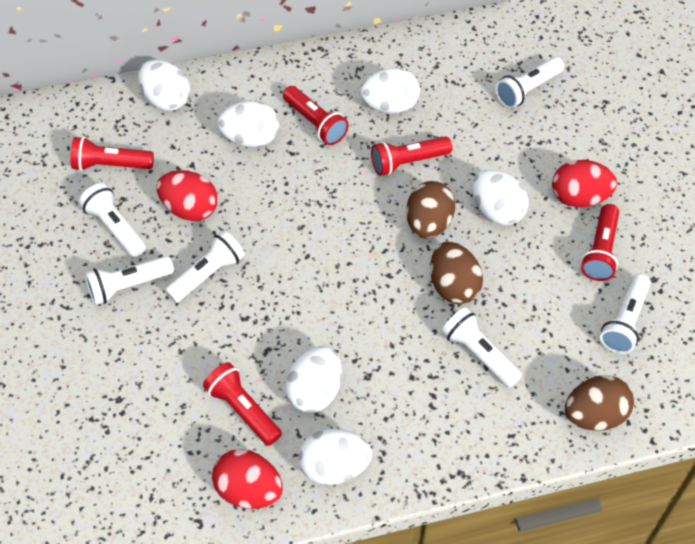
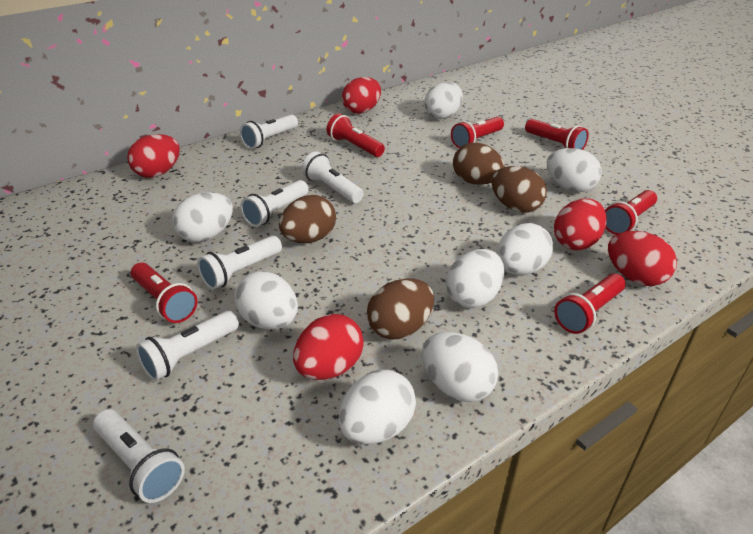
brown egg: 3 -> 4
red egg: 3 -> 5
red flashlight: 5 -> 6
white egg: 6 -> 8

